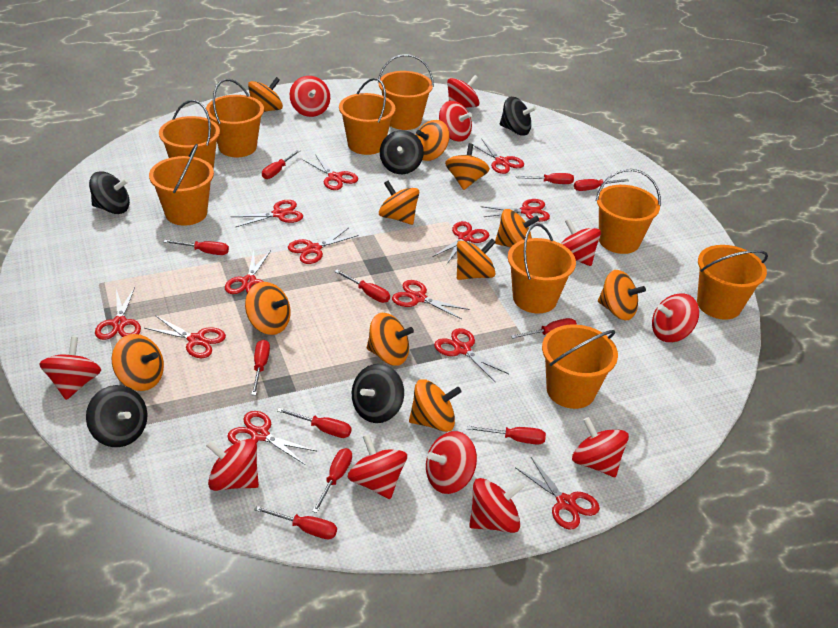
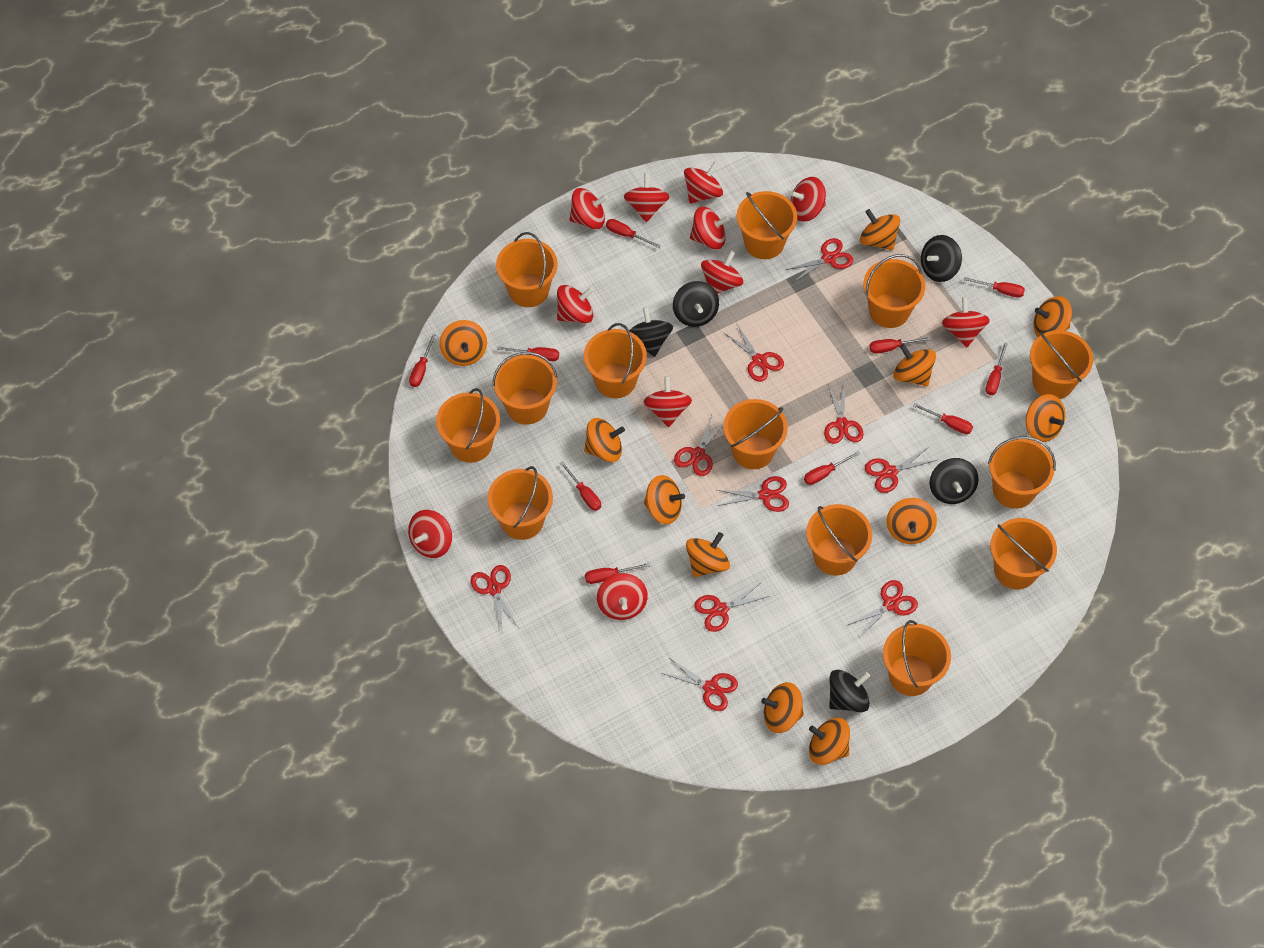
orange bucket: 9 -> 13
red scissors: 13 -> 10
red screwdriver: 11 -> 10

